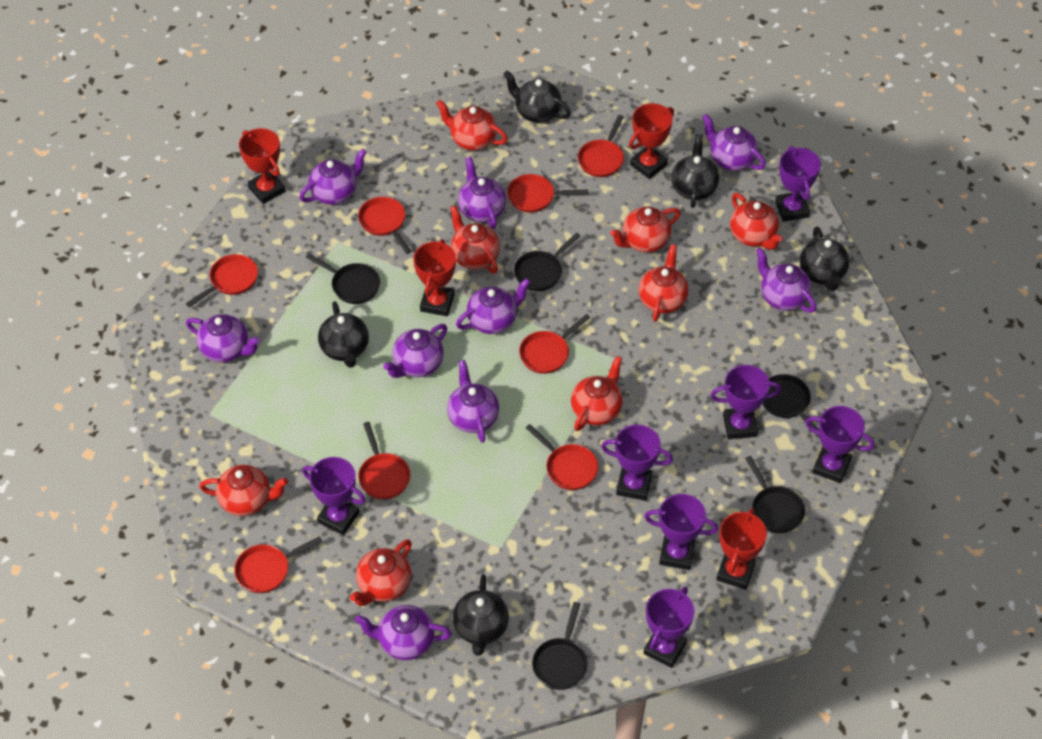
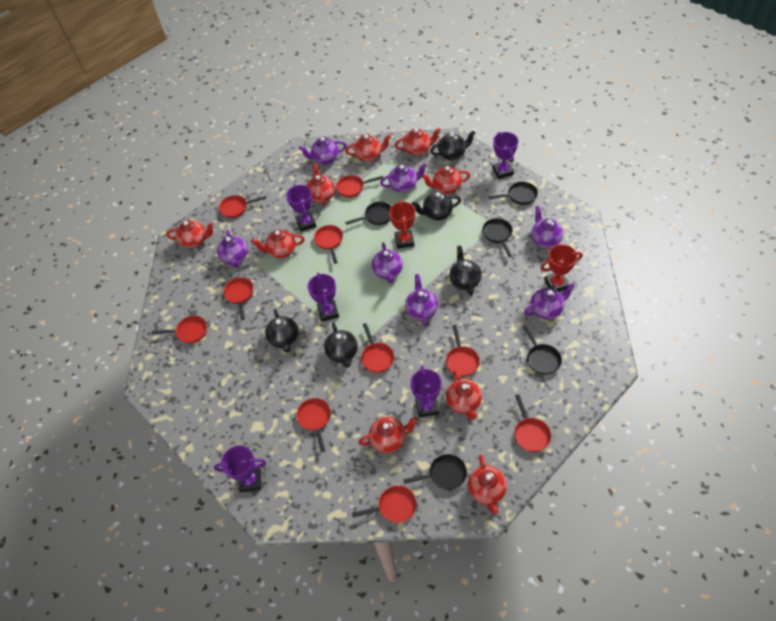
purple teapot: 9 -> 7
purple trophy: 7 -> 5
red pan: 8 -> 10
red teapot: 8 -> 9
red trophy: 4 -> 2

